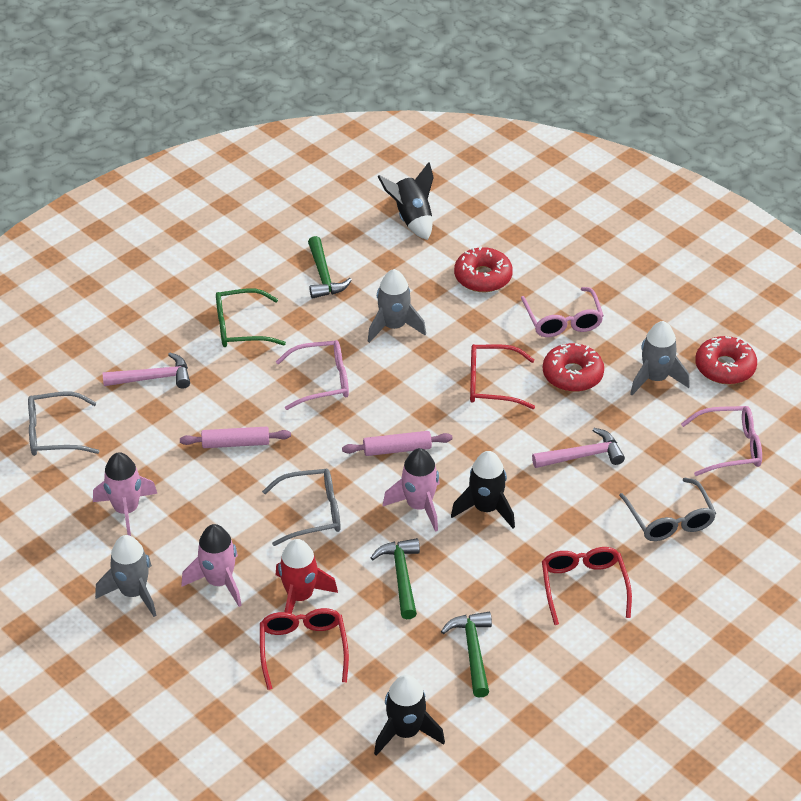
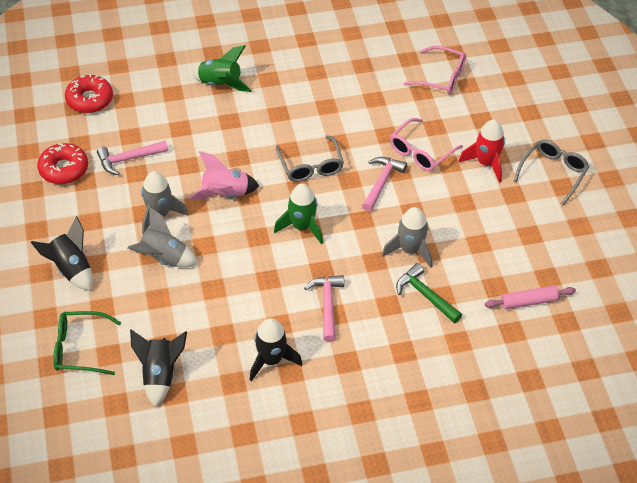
green hammer: 3 -> 1
green rocket: 0 -> 2
grey glasses: 3 -> 2
pink glasses: 3 -> 2
pink hammer: 2 -> 3
pink rocket: 3 -> 1
pink rolling pin: 2 -> 1
red donut: 3 -> 2
red glasses: 3 -> 0

